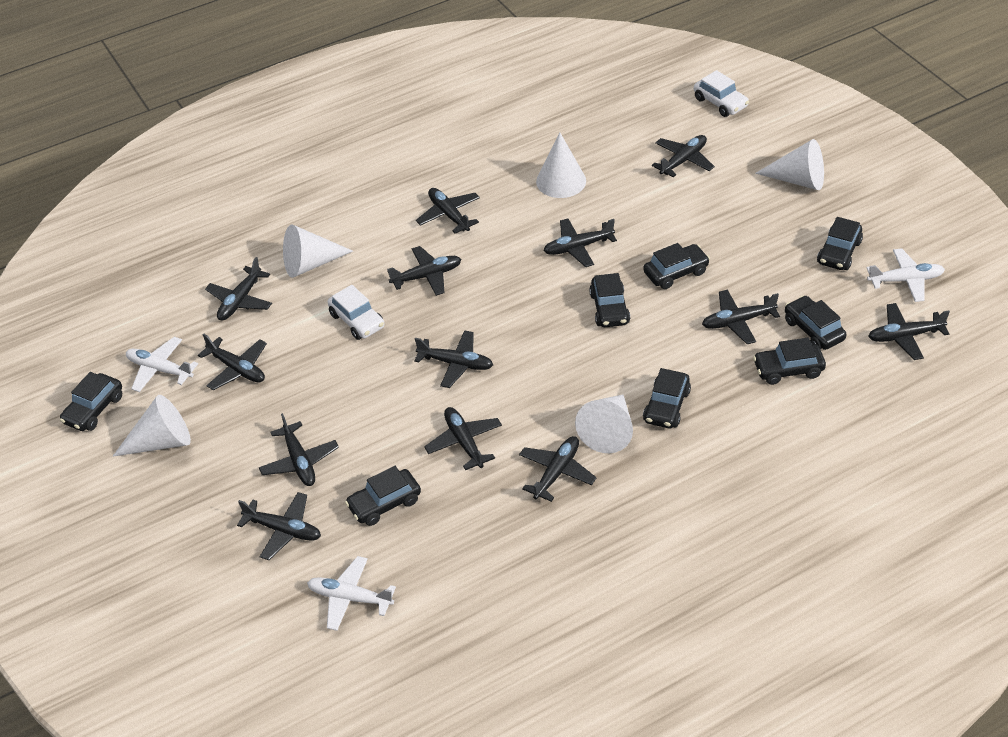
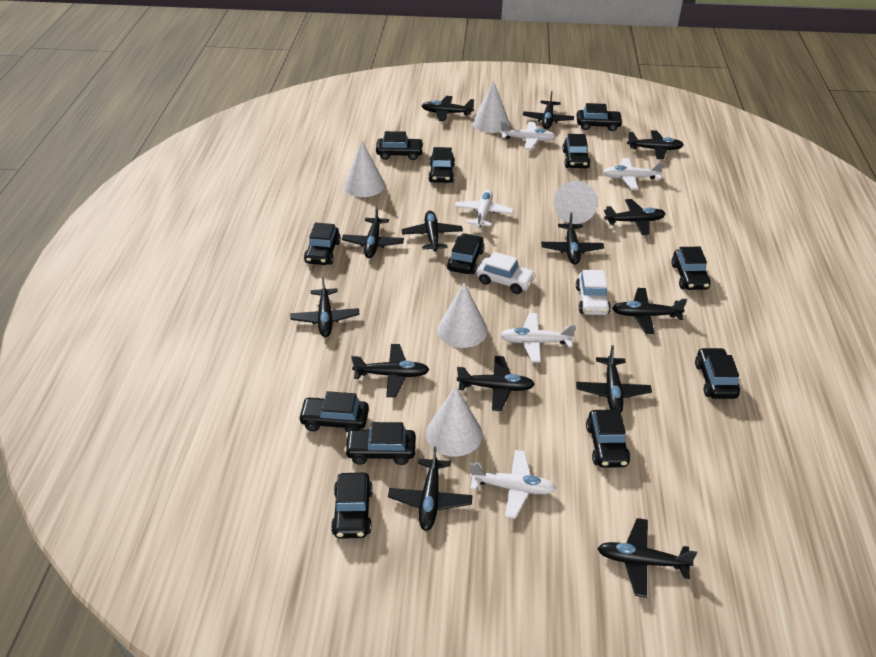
black car: 8 -> 12
black plane: 13 -> 14
white plane: 3 -> 5

